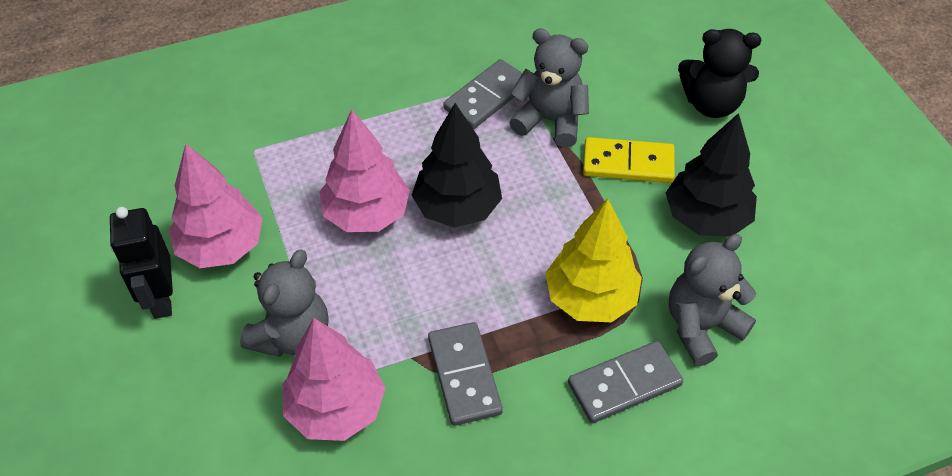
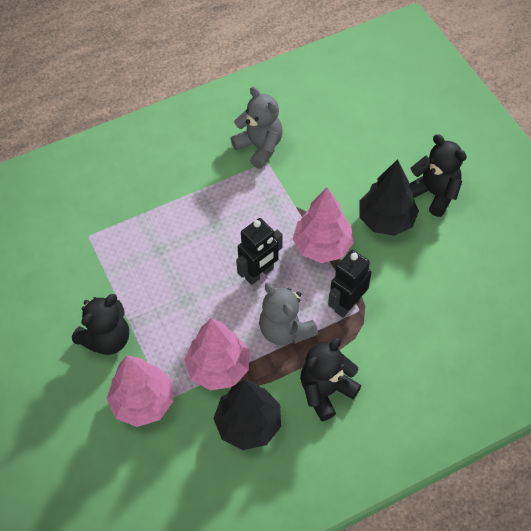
black robot: 1 -> 2
black teddy bear: 1 -> 3
grey domino: 3 -> 0
grey teddy bear: 3 -> 2
yellow domino: 1 -> 0
yellow tree: 1 -> 0

